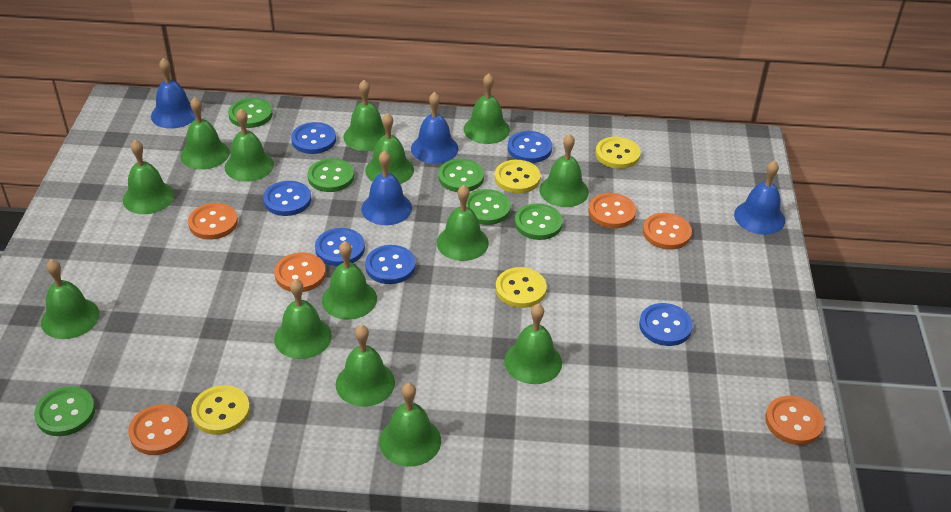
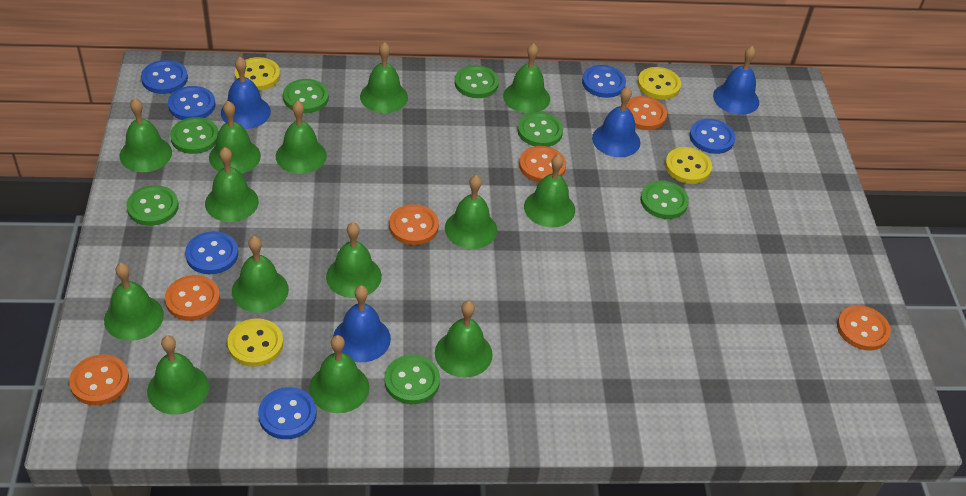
green button: 6 -> 7

